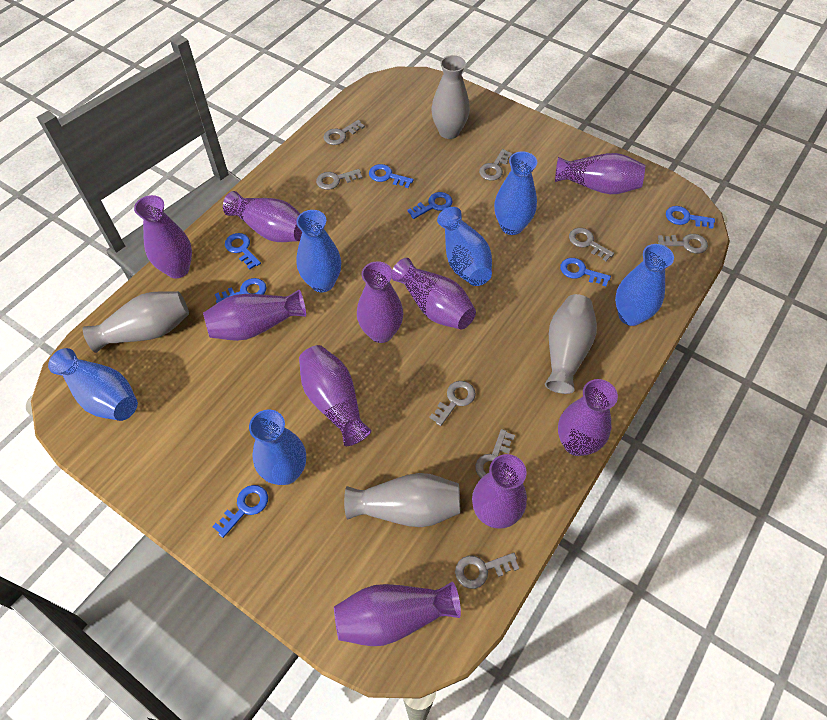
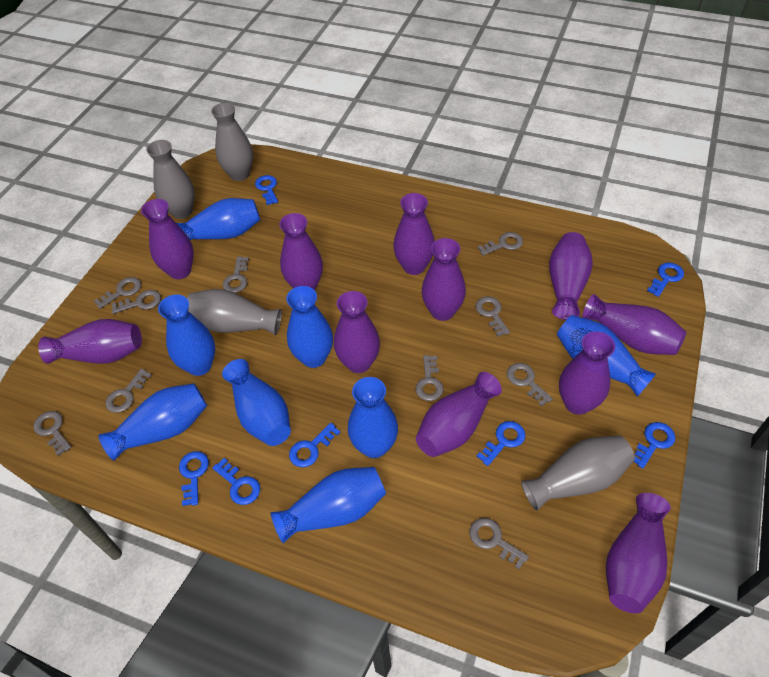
blue vase: 6 -> 8
grey key: 8 -> 10
purple vase: 10 -> 11

